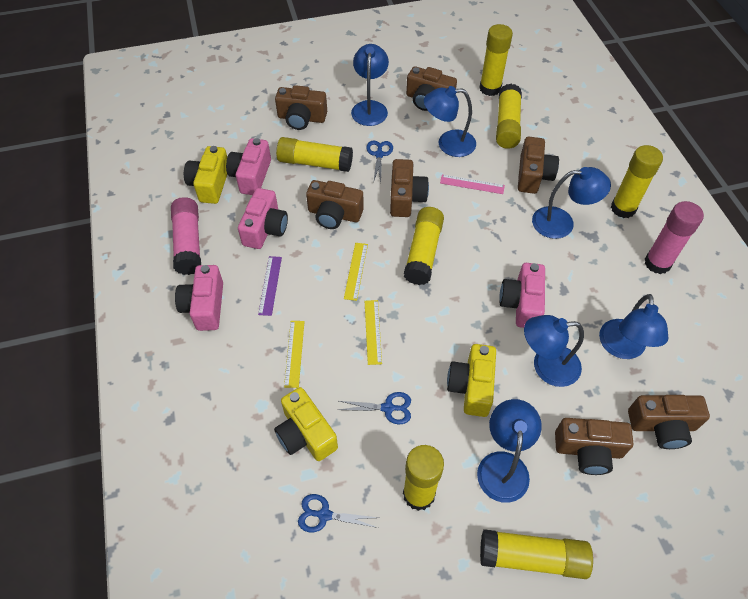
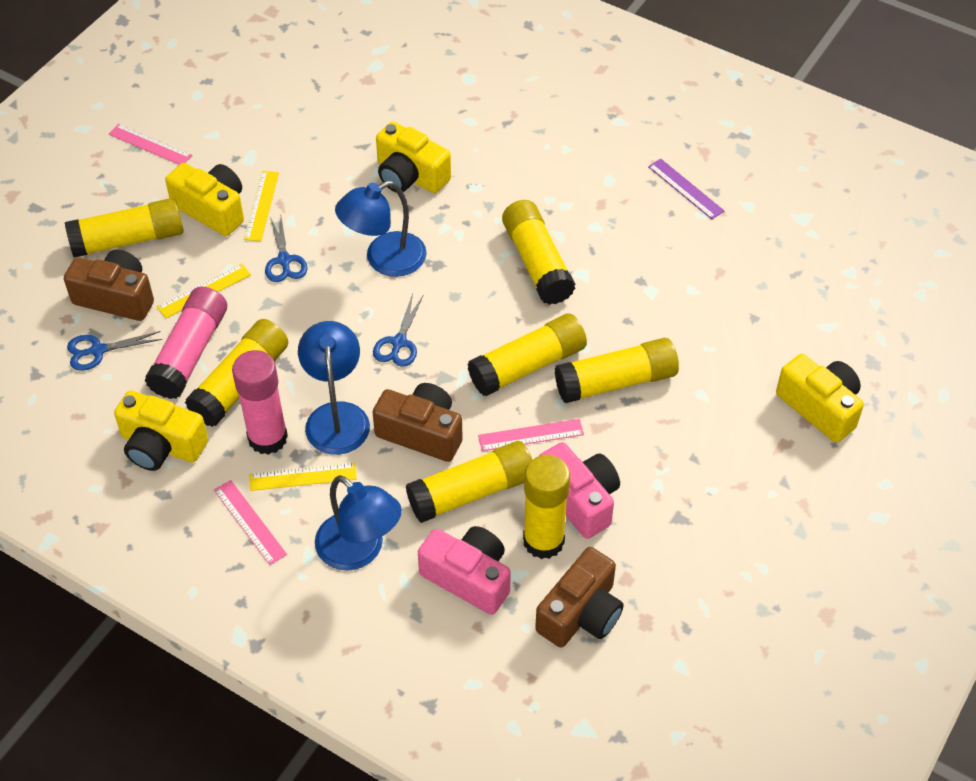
blue lamp: 6 -> 3
brown camera: 7 -> 3
pink camera: 4 -> 2
pink ruler: 1 -> 3
yellow camera: 3 -> 4

